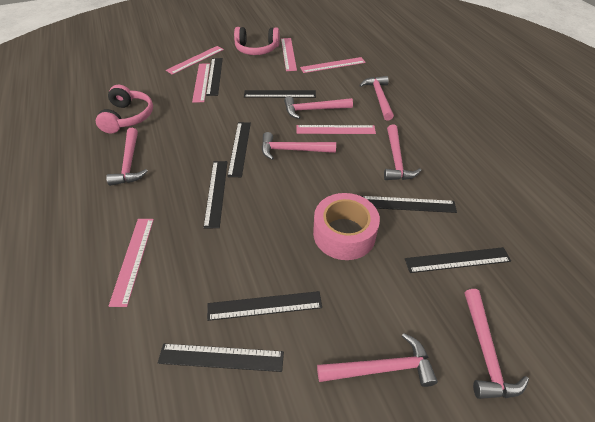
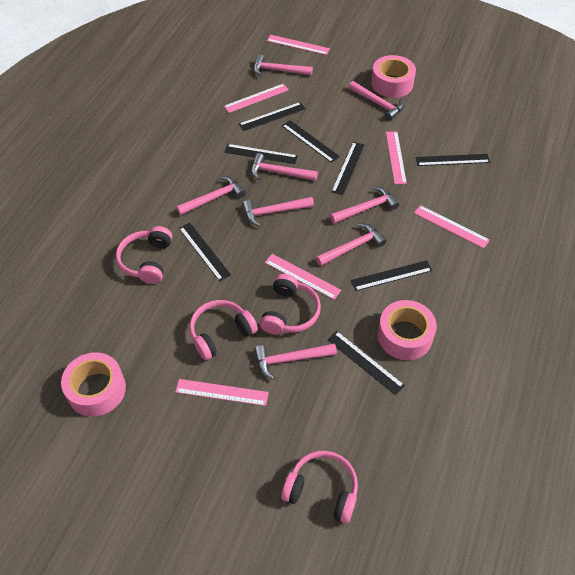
pink hammer: 7 -> 8
pink headphones: 2 -> 4
pink tape: 1 -> 3

